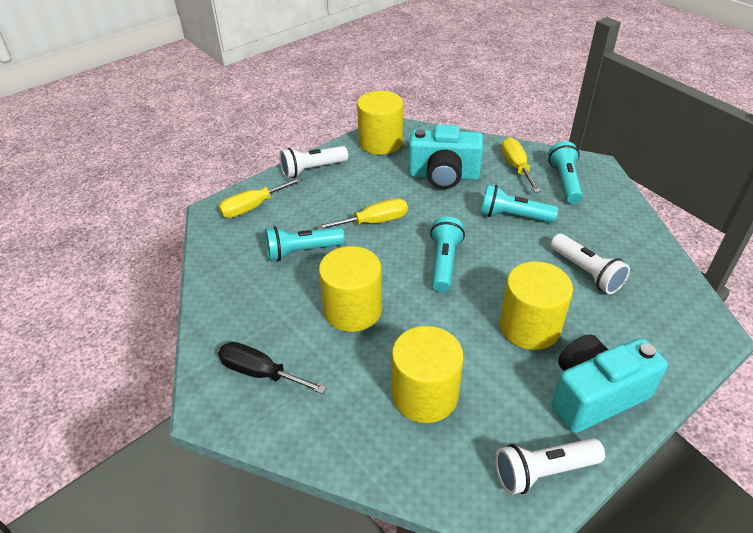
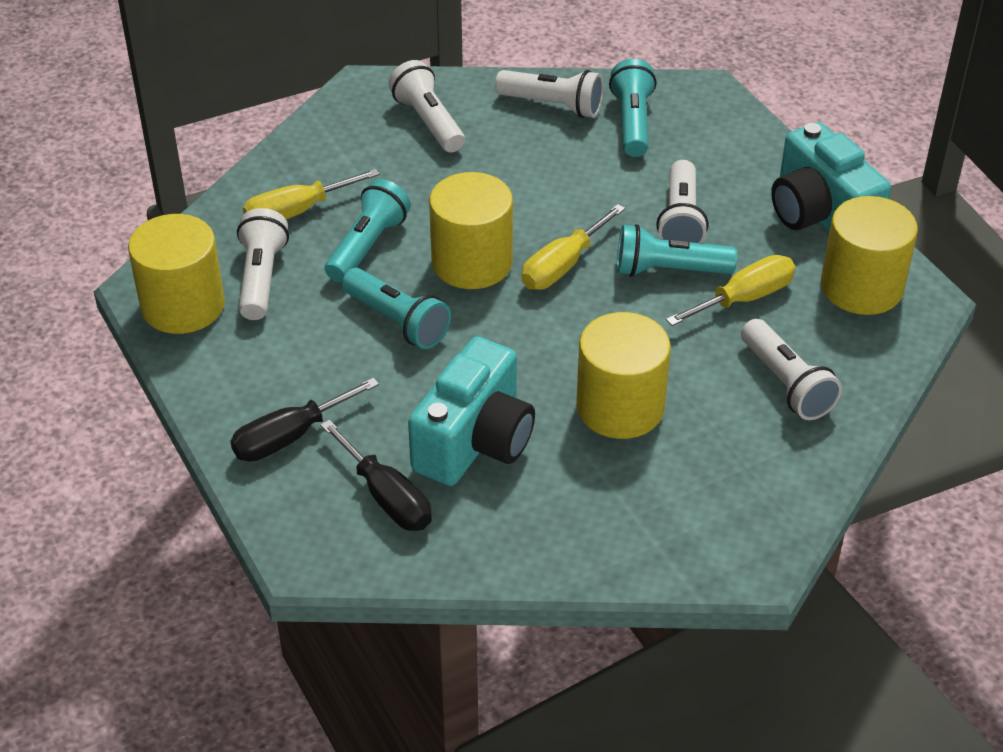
black screwdriver: 1 -> 2
white flashlight: 3 -> 5

